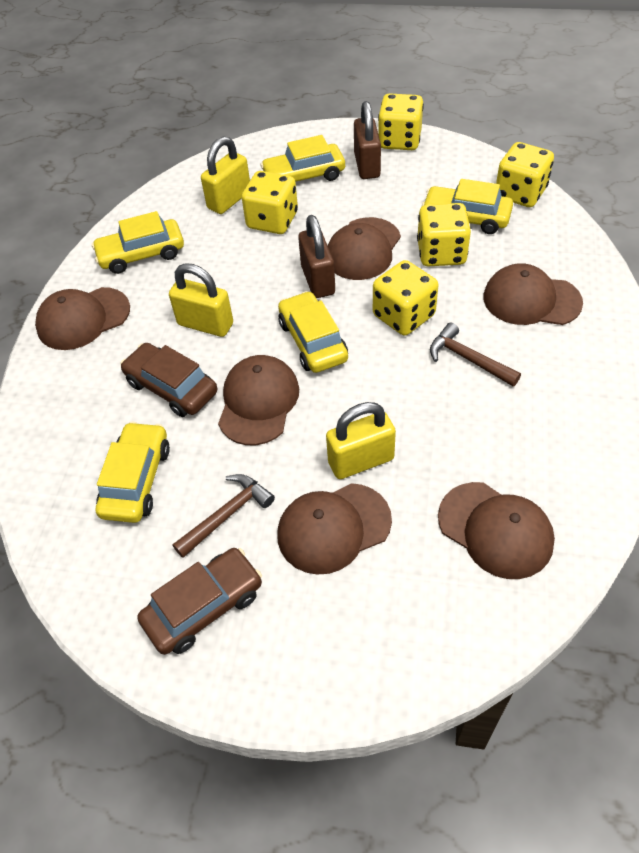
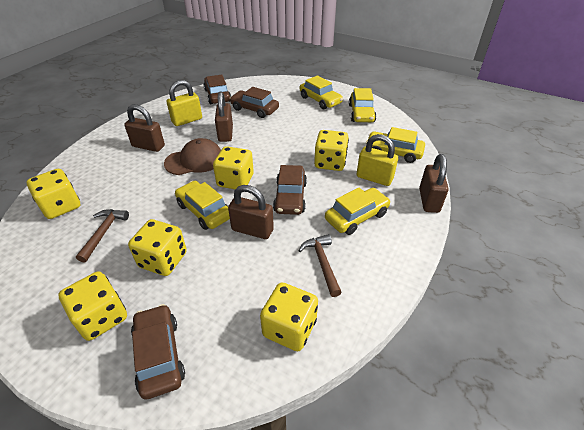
brown cap: 6 -> 1
brown car: 2 -> 4
brown padlock: 2 -> 4
yellow dice: 5 -> 6
yellow padlock: 3 -> 2

